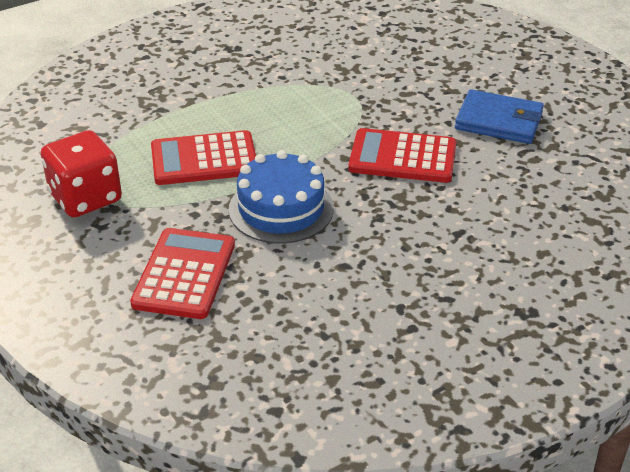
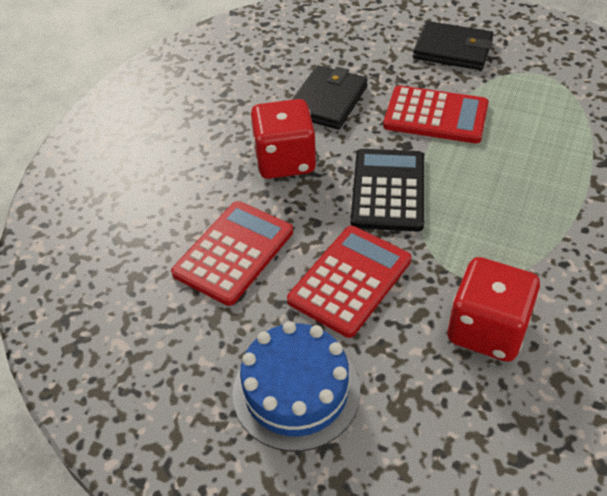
black calculator: 0 -> 1
black wallet: 0 -> 2
blue wallet: 1 -> 0
red dice: 1 -> 2

